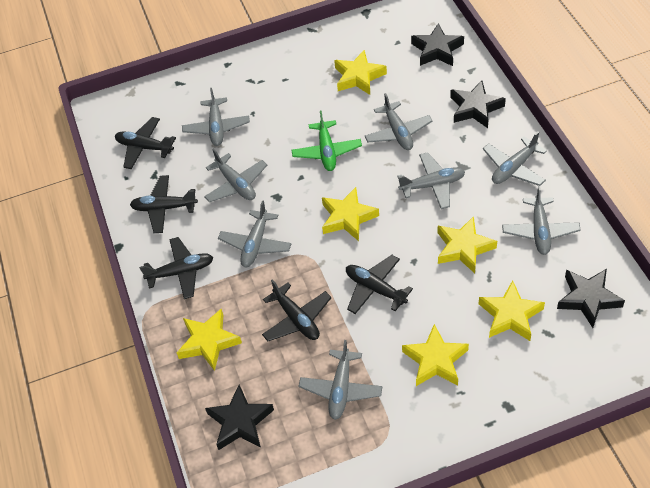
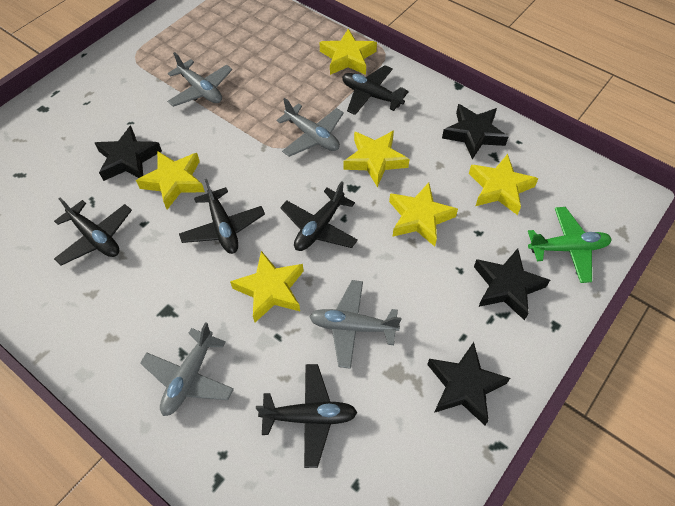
grey plane: 8 -> 4

